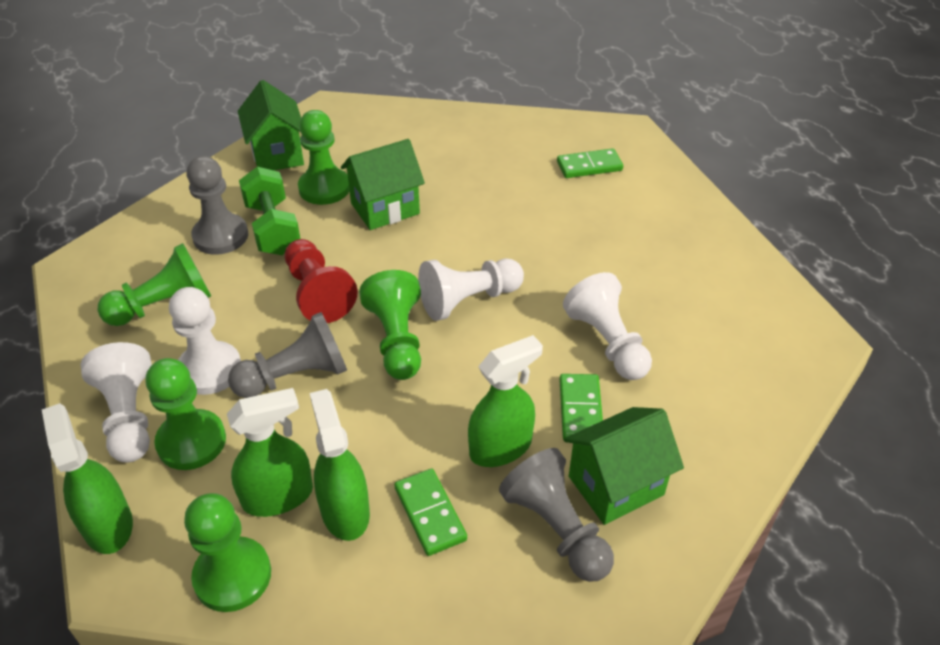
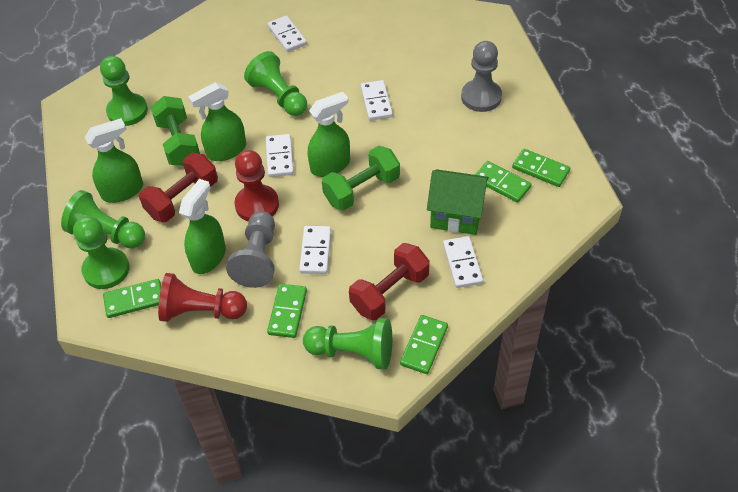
green domino: 3 -> 5
green dumbbell: 1 -> 2
green house: 3 -> 1
grey pawn: 3 -> 2
red dumbbell: 0 -> 2
red pawn: 1 -> 2
white domino: 0 -> 5
white pawn: 4 -> 0

